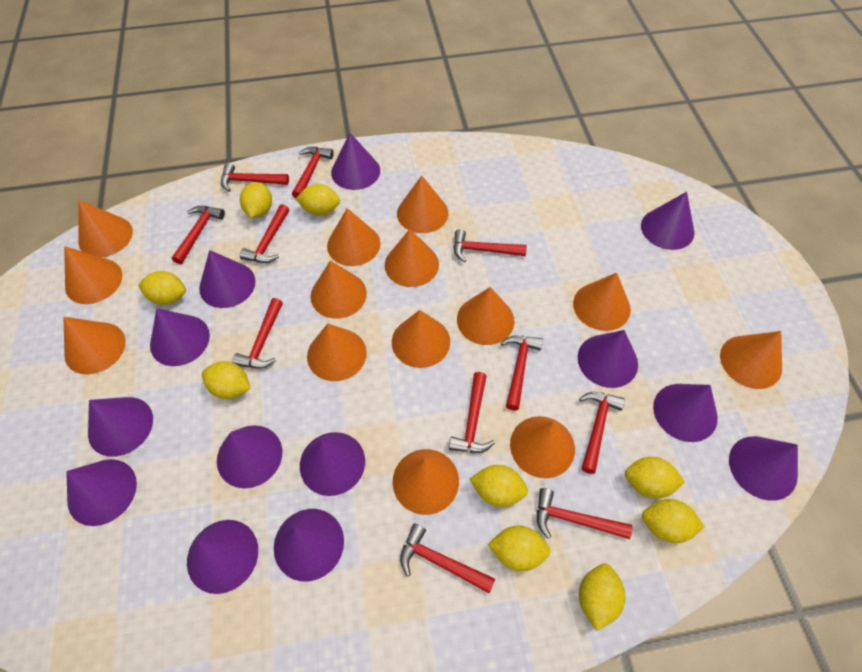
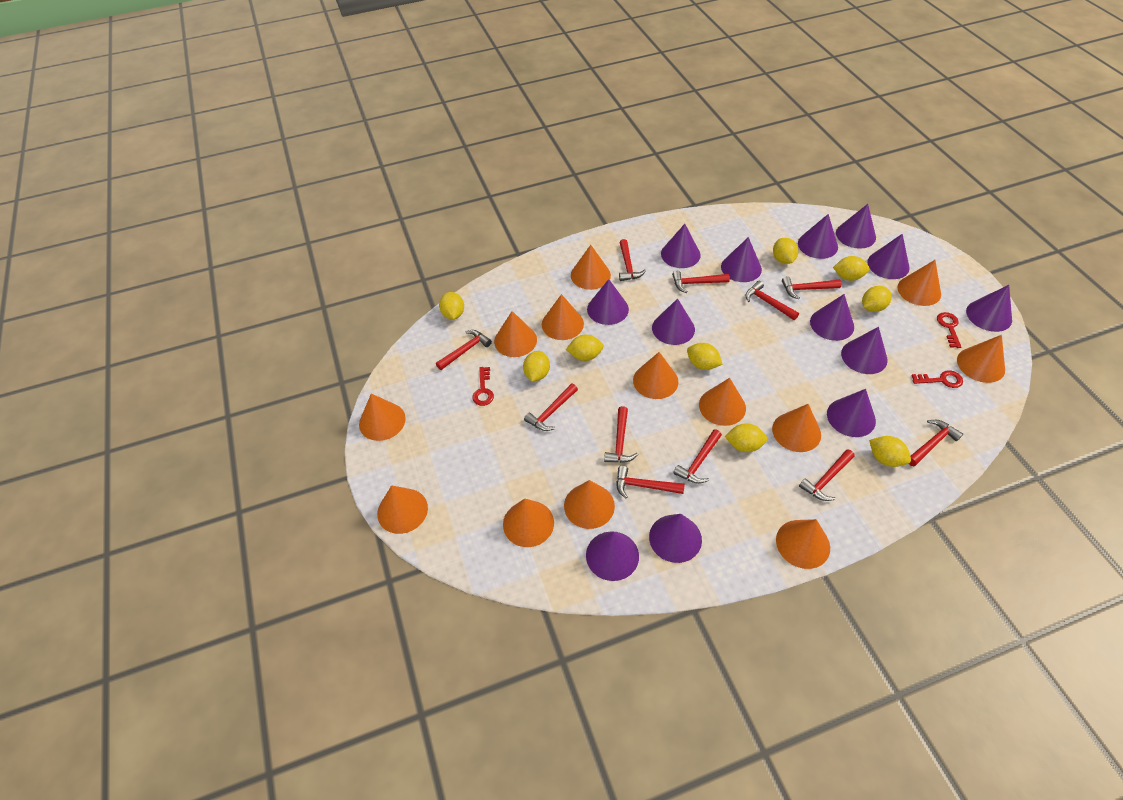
orange cone: 14 -> 13
red key: 0 -> 3

